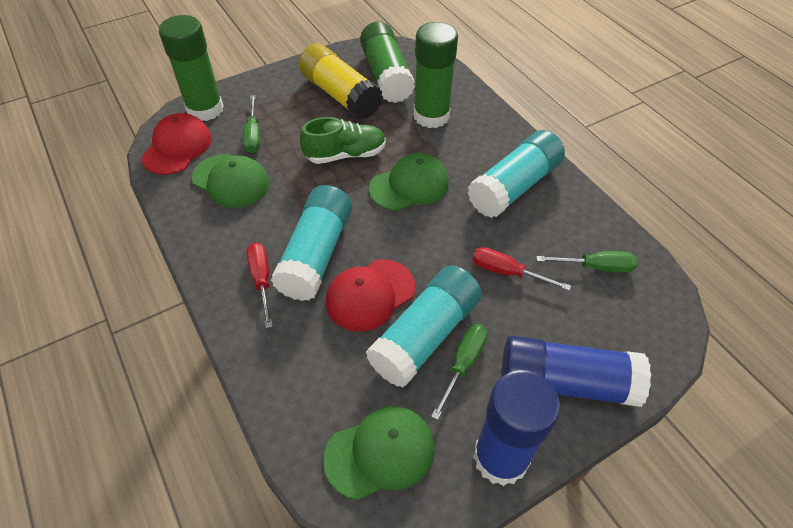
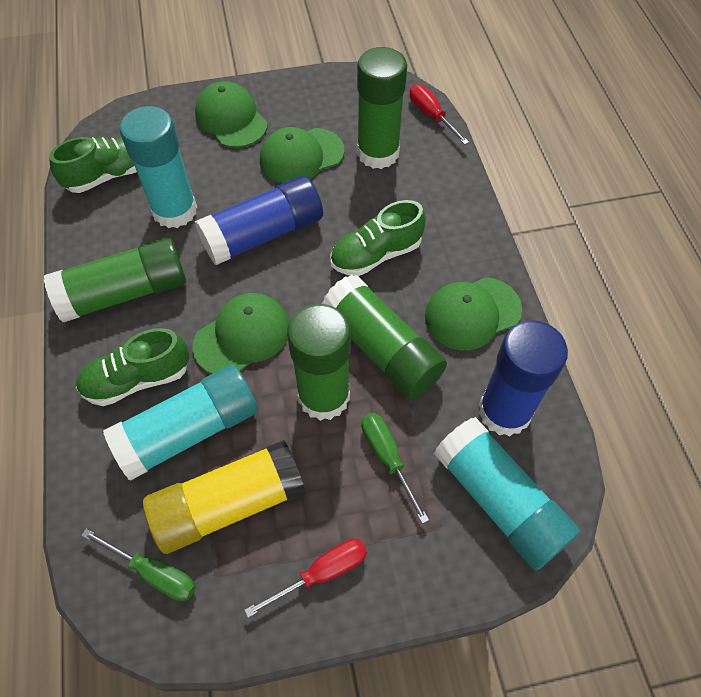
green cap: 3 -> 4
green glue stick: 3 -> 4
green screwdriver: 3 -> 2
green shoe: 1 -> 3
red cap: 2 -> 0

